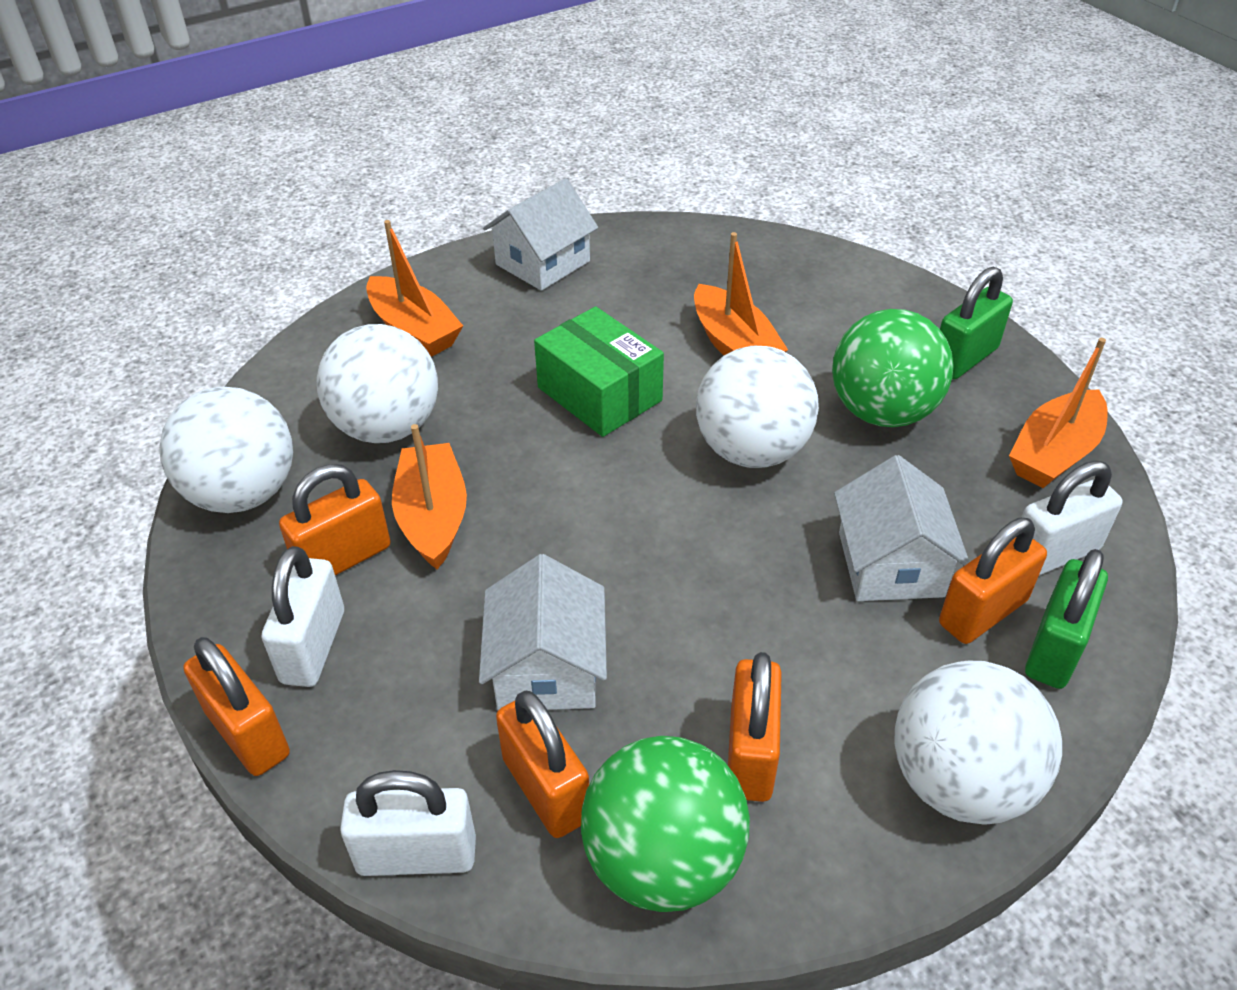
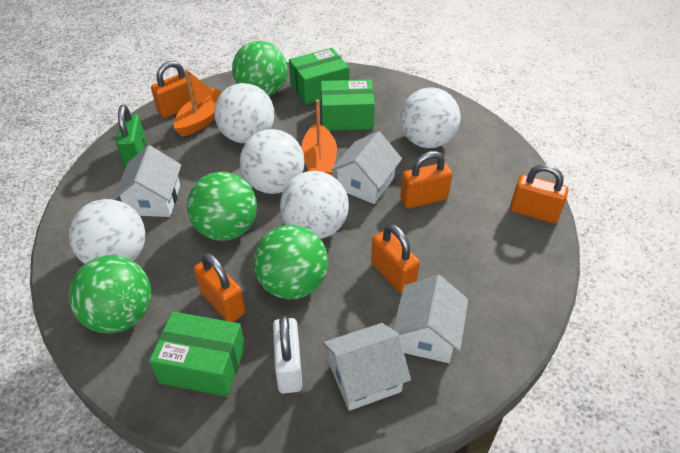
green ball: 2 -> 4
green box: 1 -> 3
green padlock: 2 -> 1
orange boat: 4 -> 2
white ball: 4 -> 5
white house: 3 -> 4
white padlock: 3 -> 1

